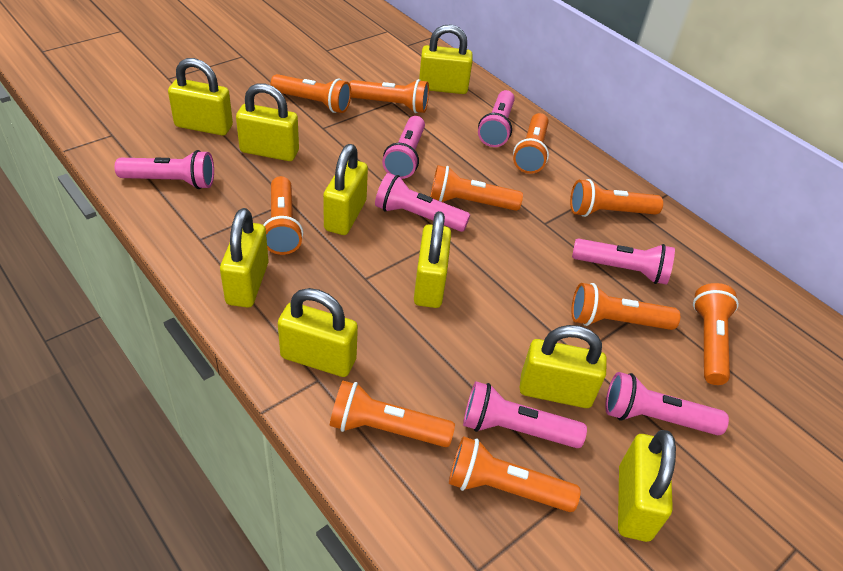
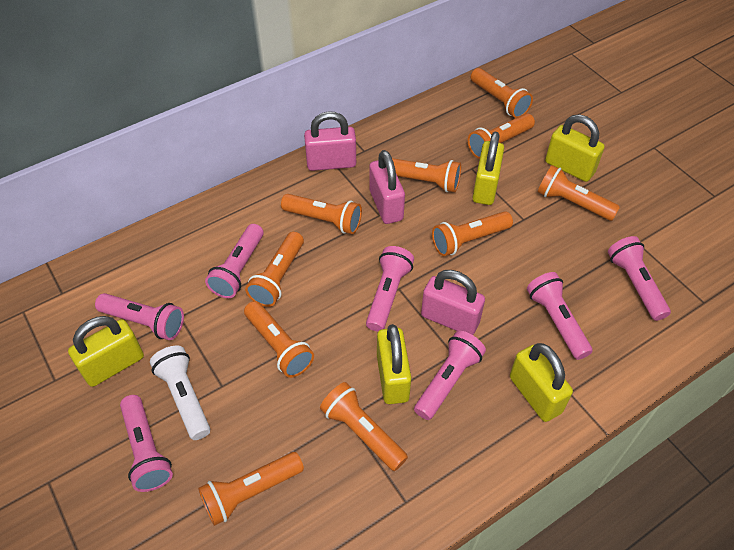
pink padlock: 0 -> 3
white flashlight: 0 -> 1
yellow padlock: 9 -> 5

